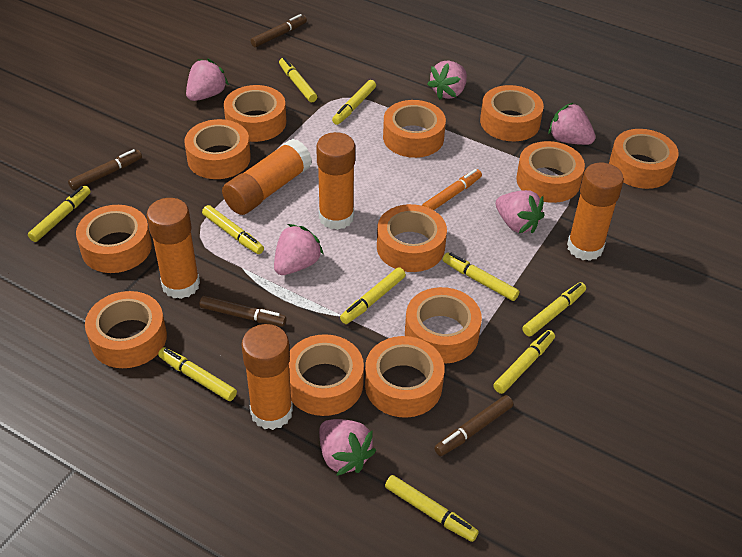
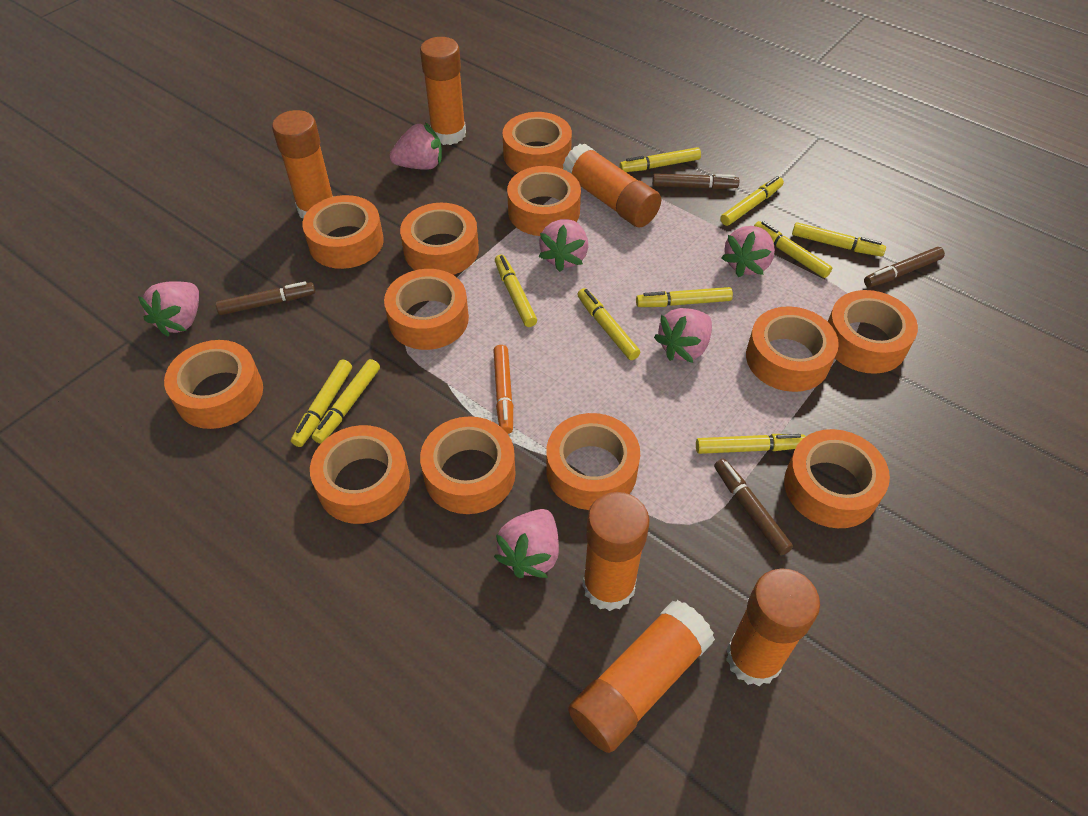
orange glue stick: 5 -> 6

